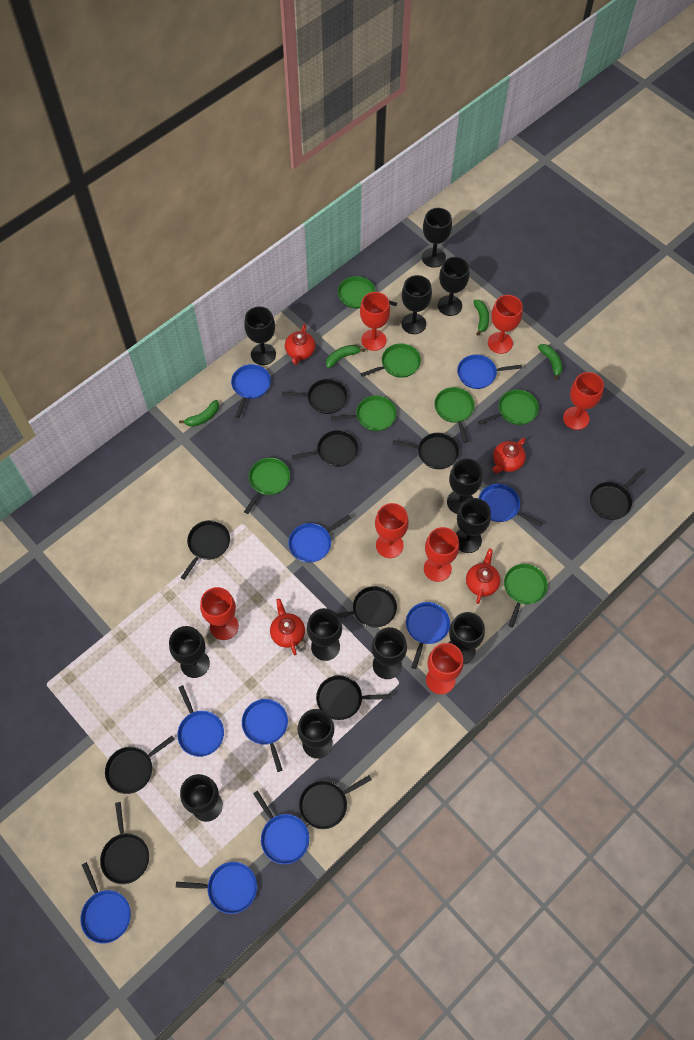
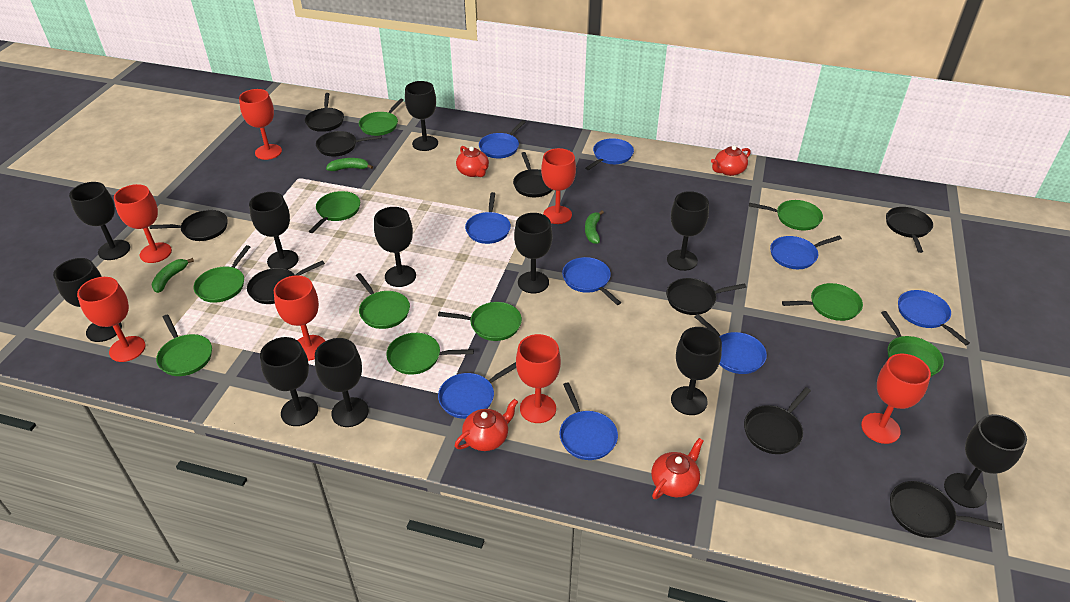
black goblet: 12 -> 11
black pan: 10 -> 9
blue pan: 10 -> 9
green banana: 4 -> 3
green pan: 7 -> 10

